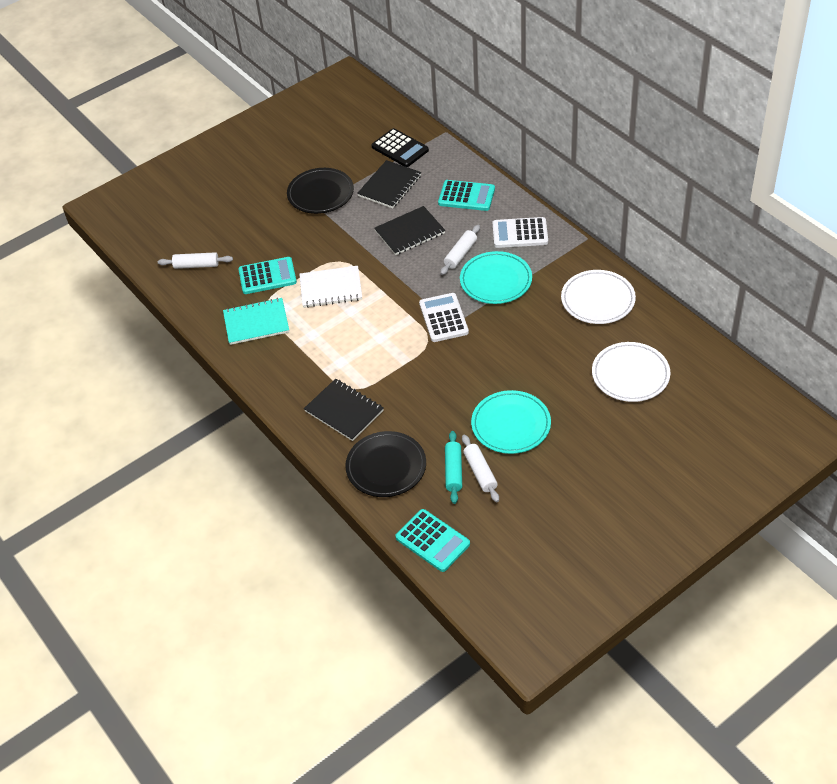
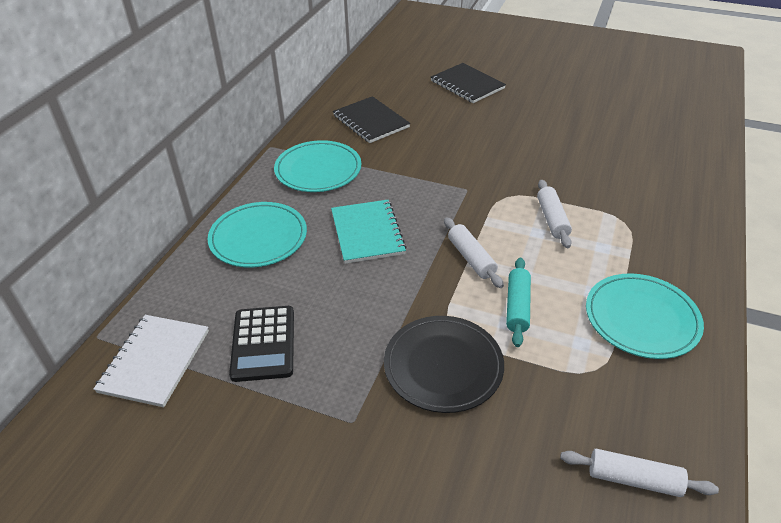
black notebook: 3 -> 2
black plate: 2 -> 1
turquoise calculator: 3 -> 0
turquoise plate: 2 -> 3
white calculator: 2 -> 0
white plate: 2 -> 0

